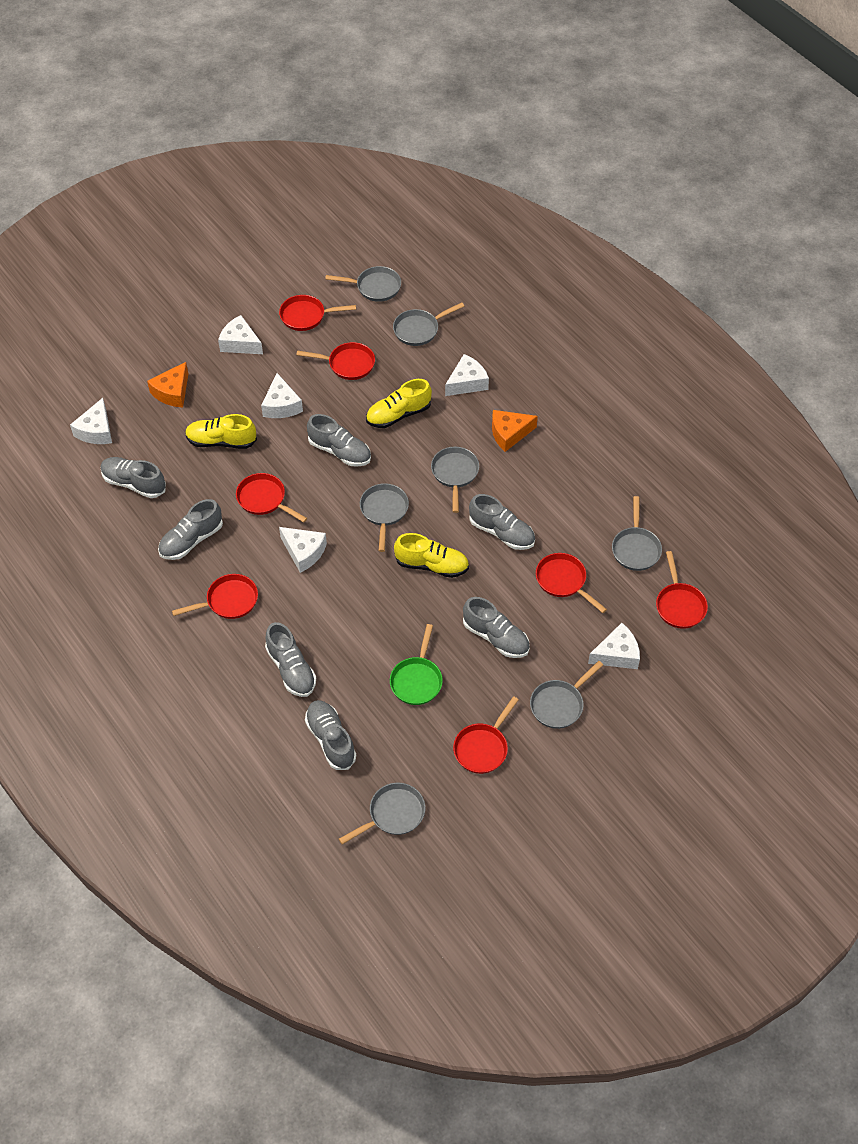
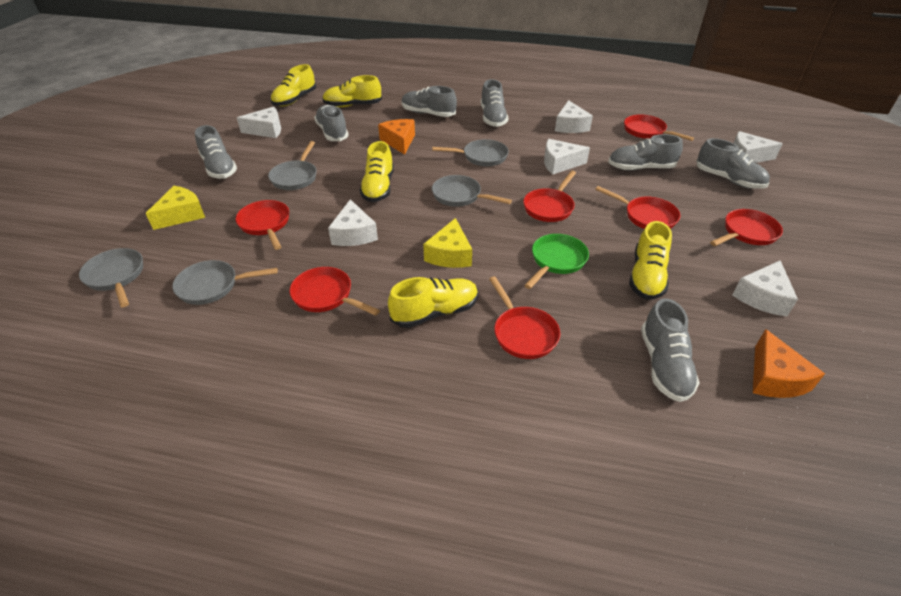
grey pan: 7 -> 5
yellow cheese: 0 -> 2
yellow shoe: 3 -> 5

